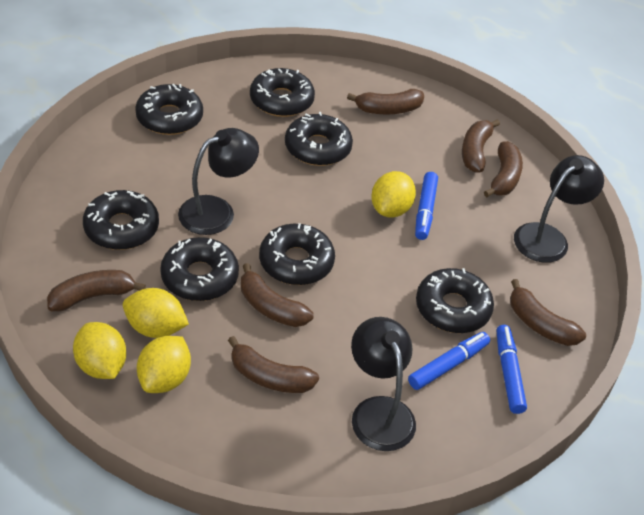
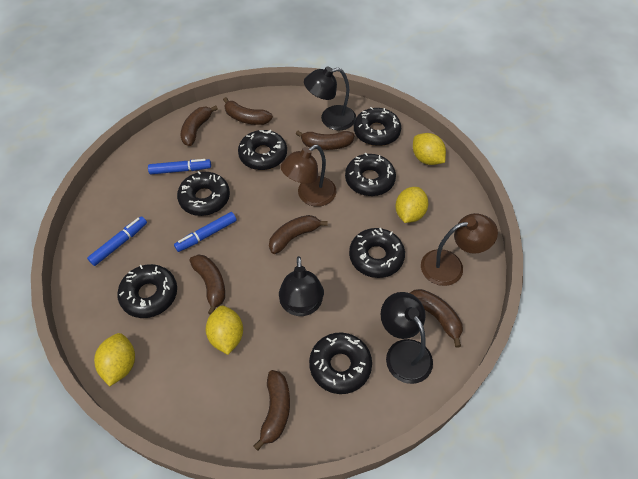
brown lamp: 0 -> 2

